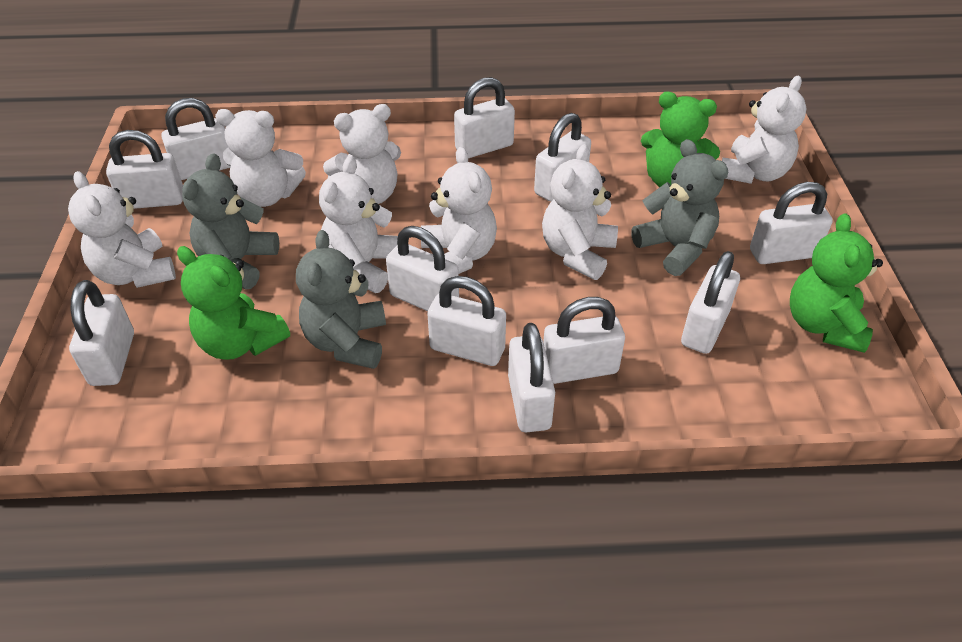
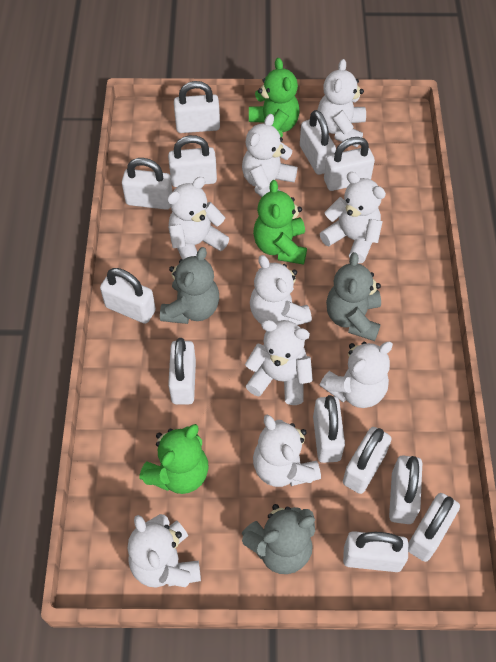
white padlock: 11 -> 12
white teddy bear: 7 -> 9

